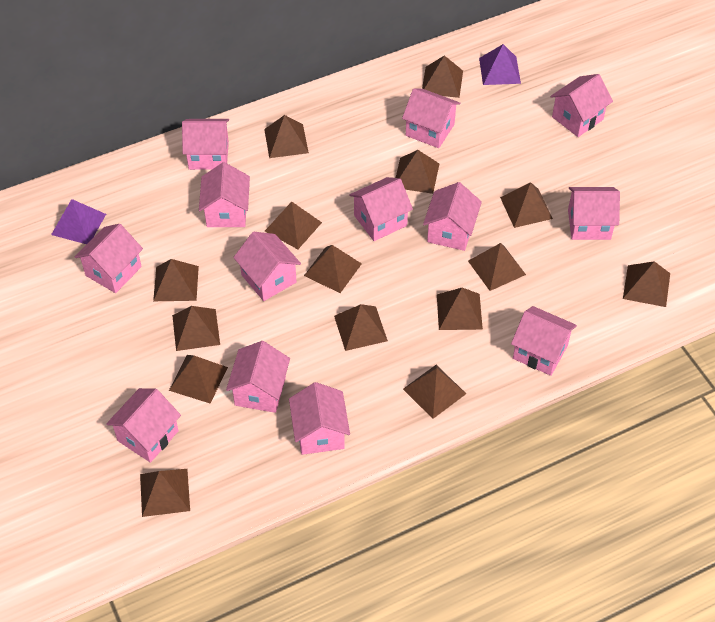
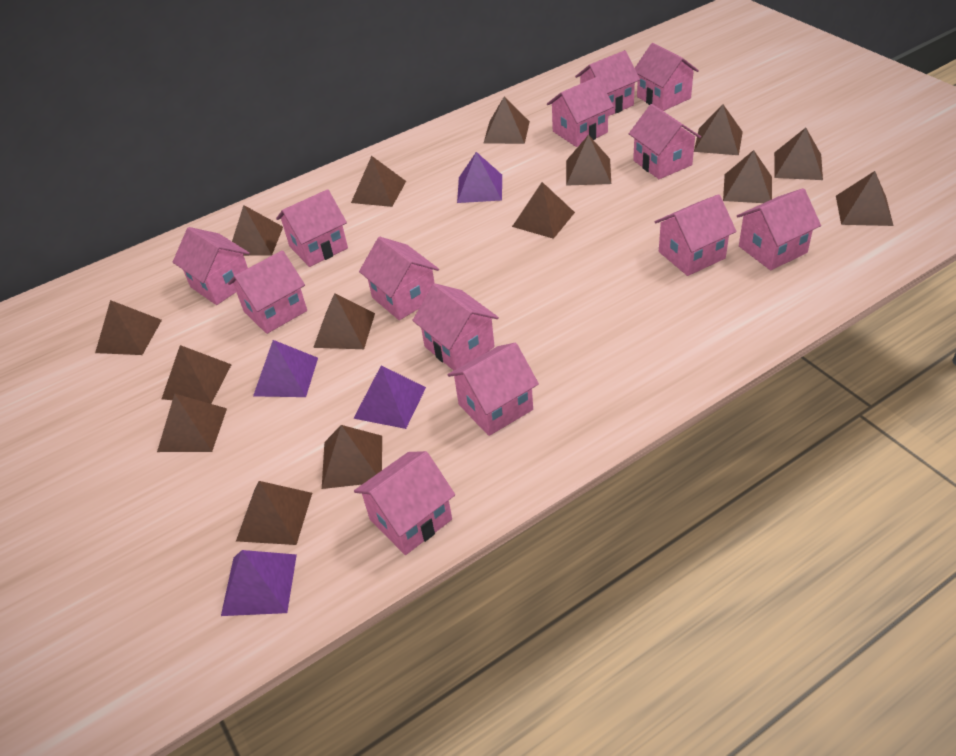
purple pyramid: 2 -> 4

